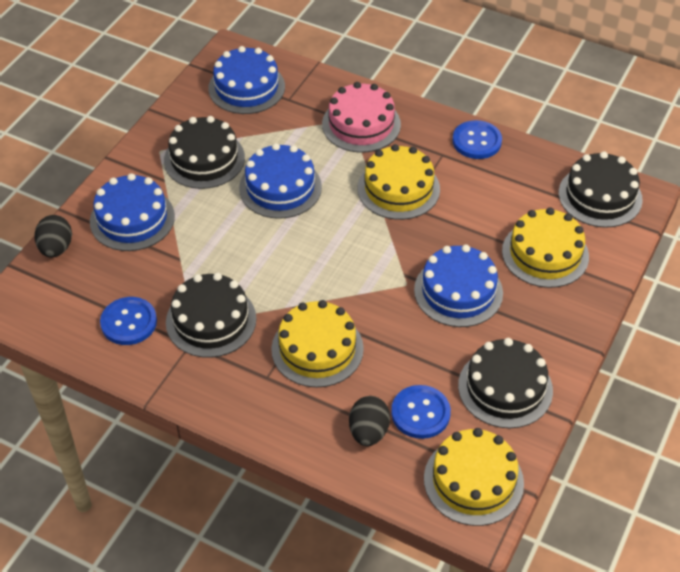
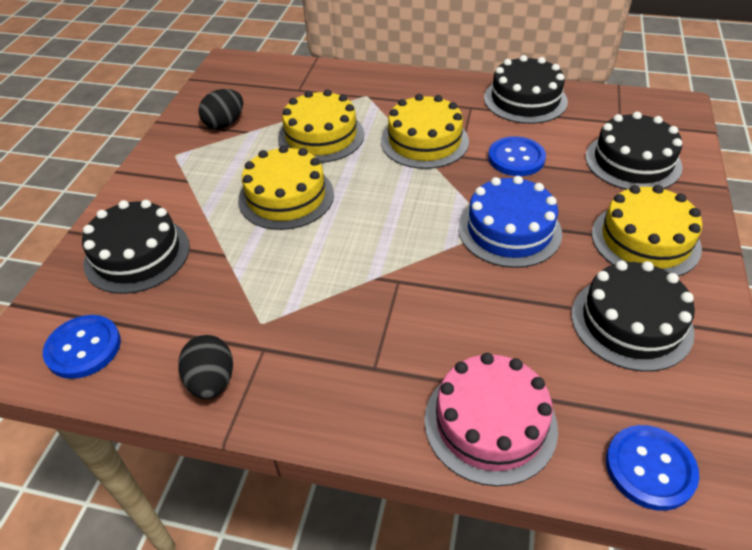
blue cake: 4 -> 1

